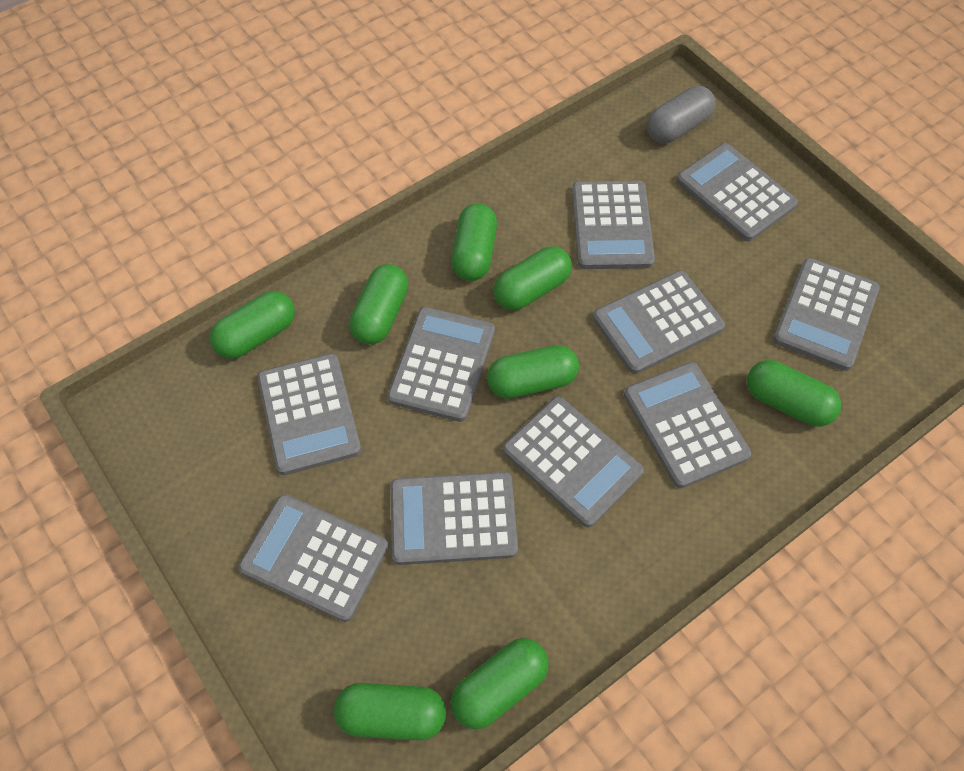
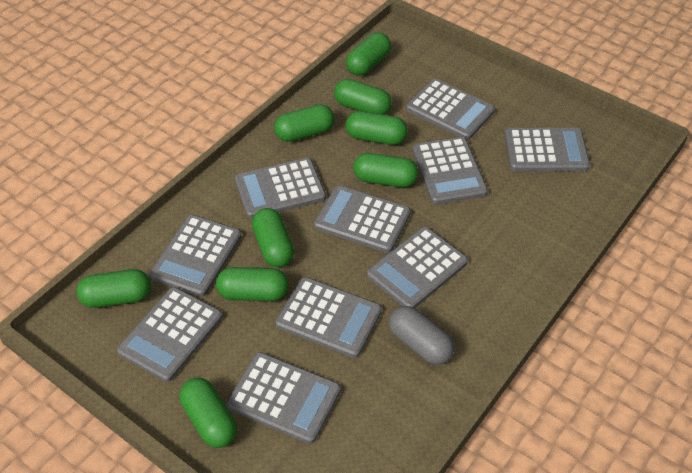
green capsule: 8 -> 9

